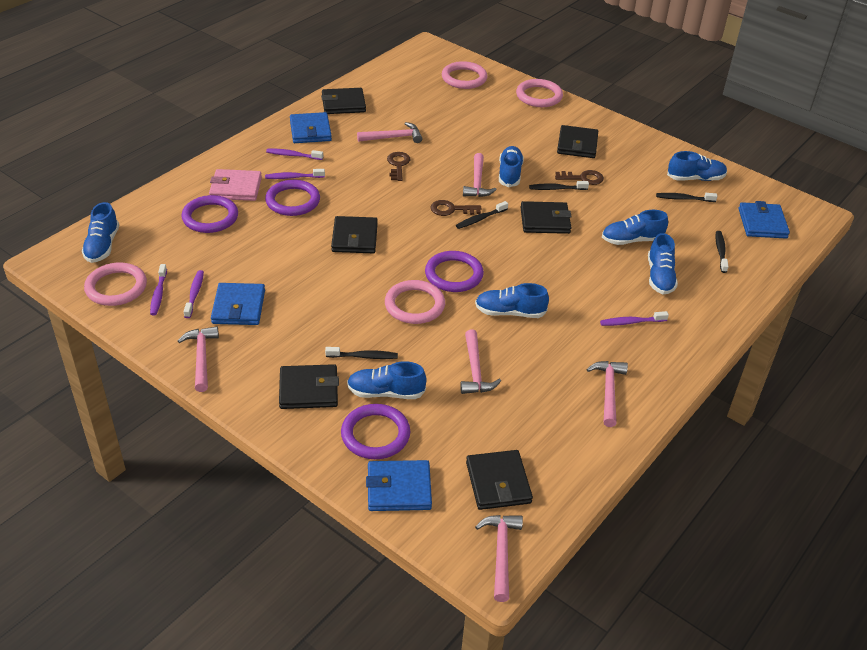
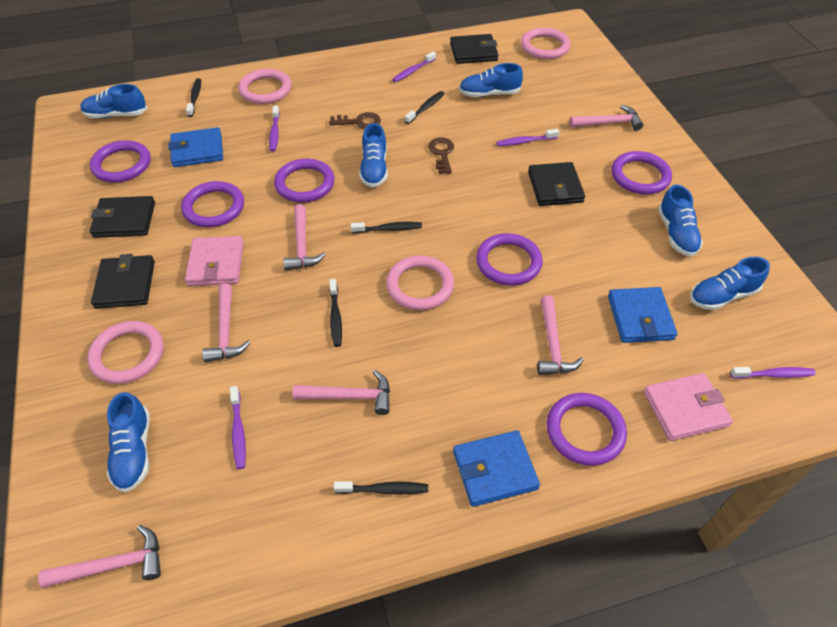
black wallet: 6 -> 4
blue shoe: 7 -> 6
blue wallet: 4 -> 3
brown key: 3 -> 2
pink wallet: 1 -> 2
purple ring: 4 -> 6

